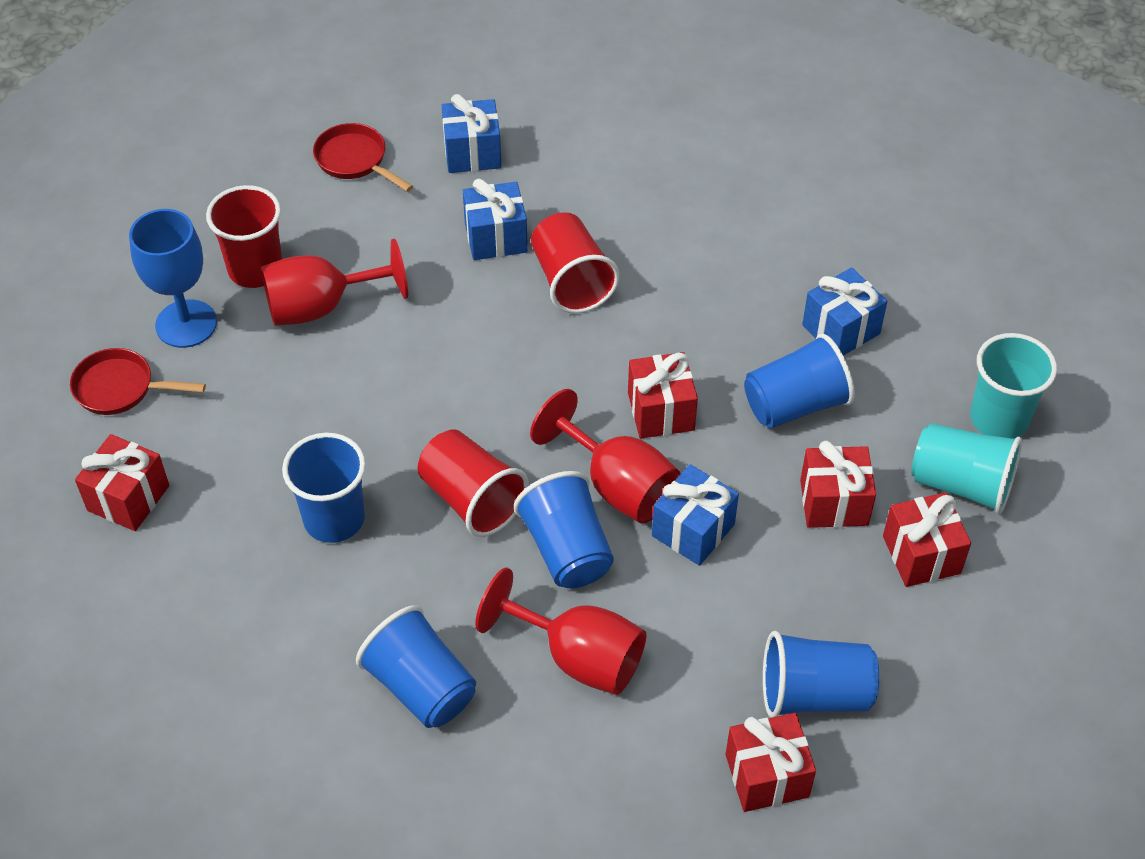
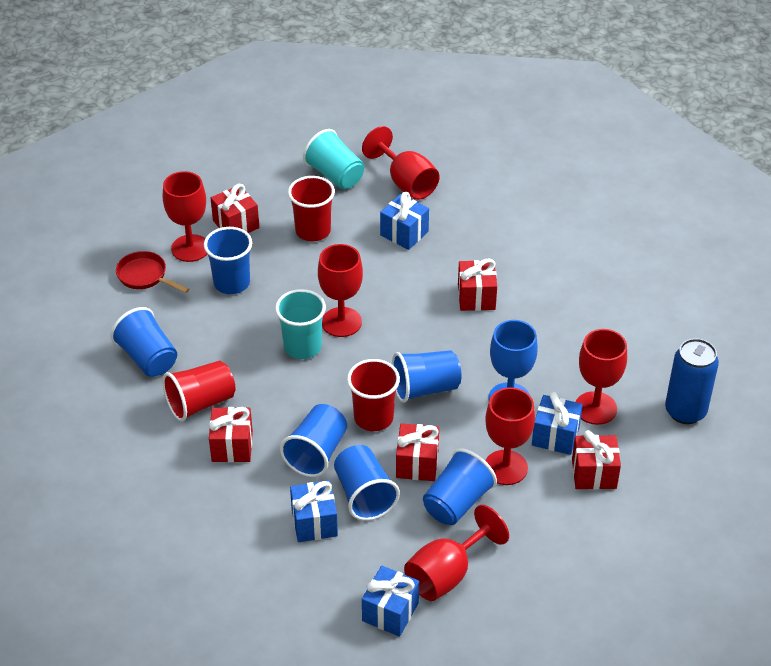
blue can: 0 -> 1
blue cup: 5 -> 6
red goblet: 3 -> 6
red pan: 2 -> 1

